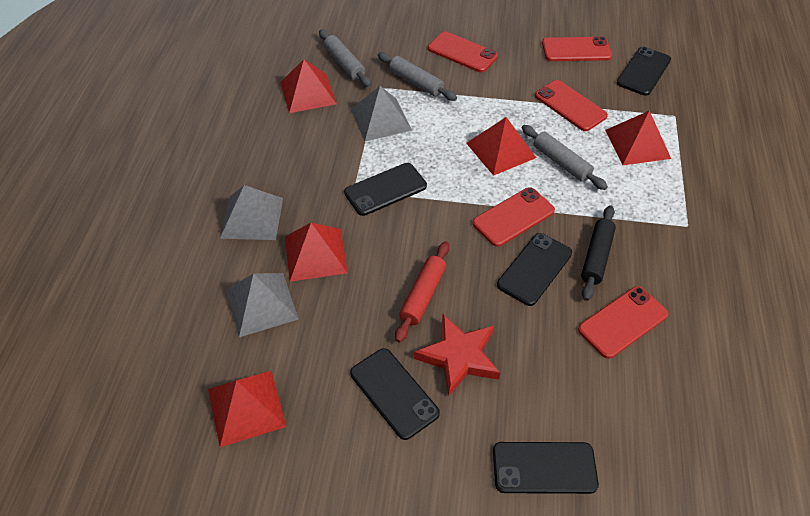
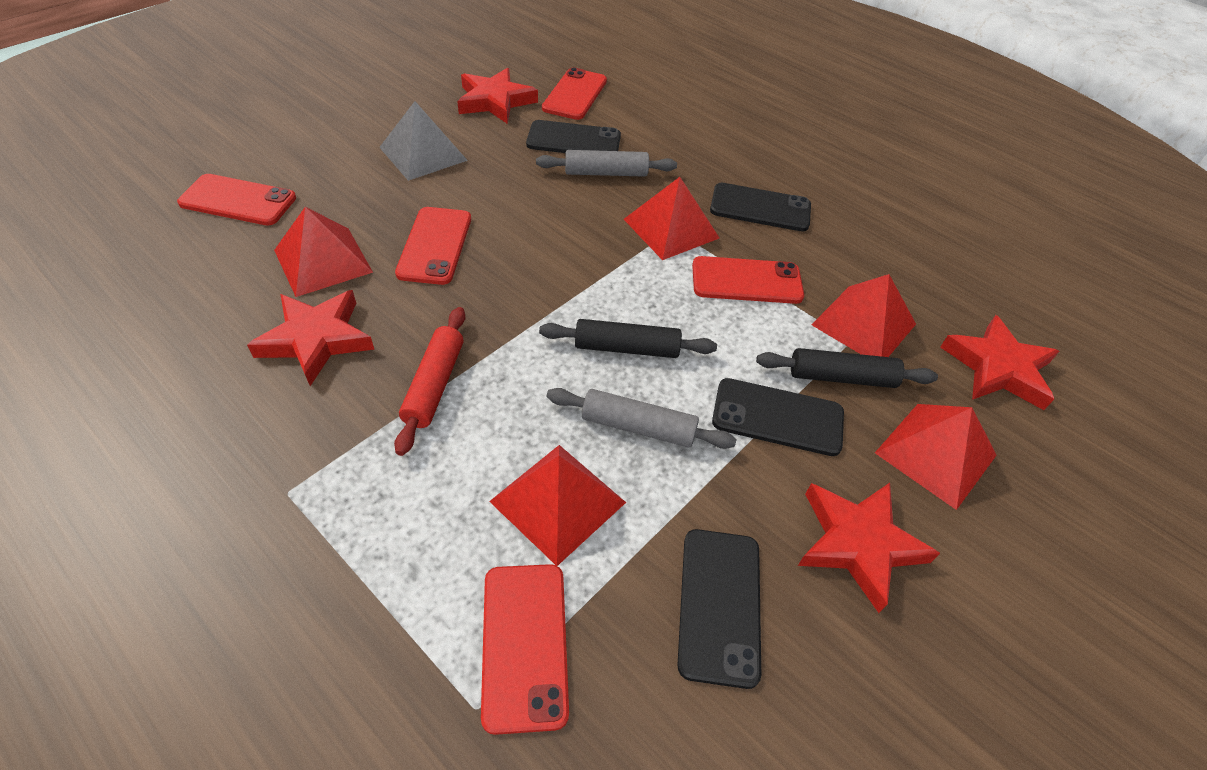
black phone: 5 -> 4
black rolling pin: 1 -> 2
grey pyramid: 3 -> 1
grey rolling pin: 3 -> 2
red star: 1 -> 4

